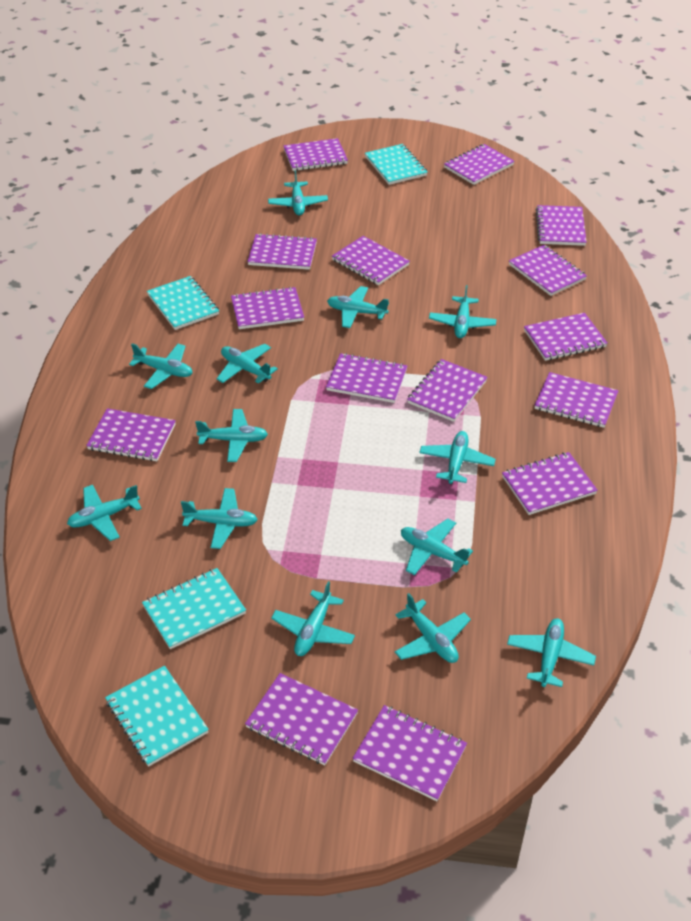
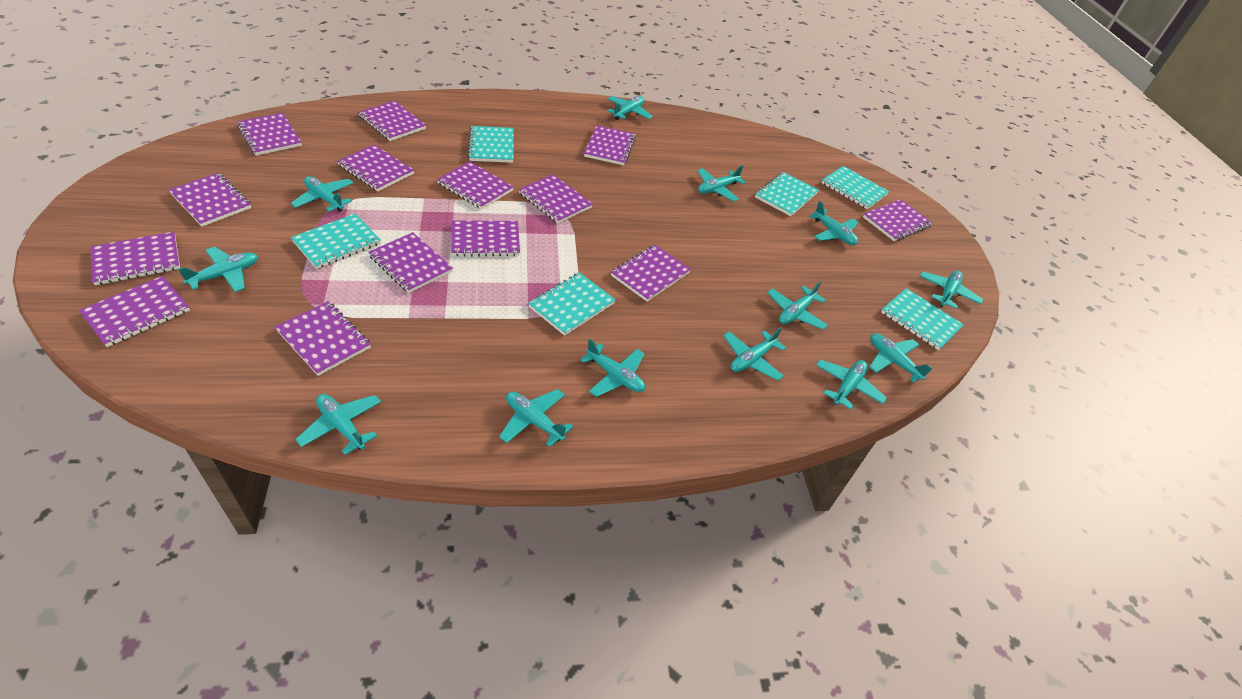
purple notebook: 15 -> 14
turquoise notebook: 4 -> 6

